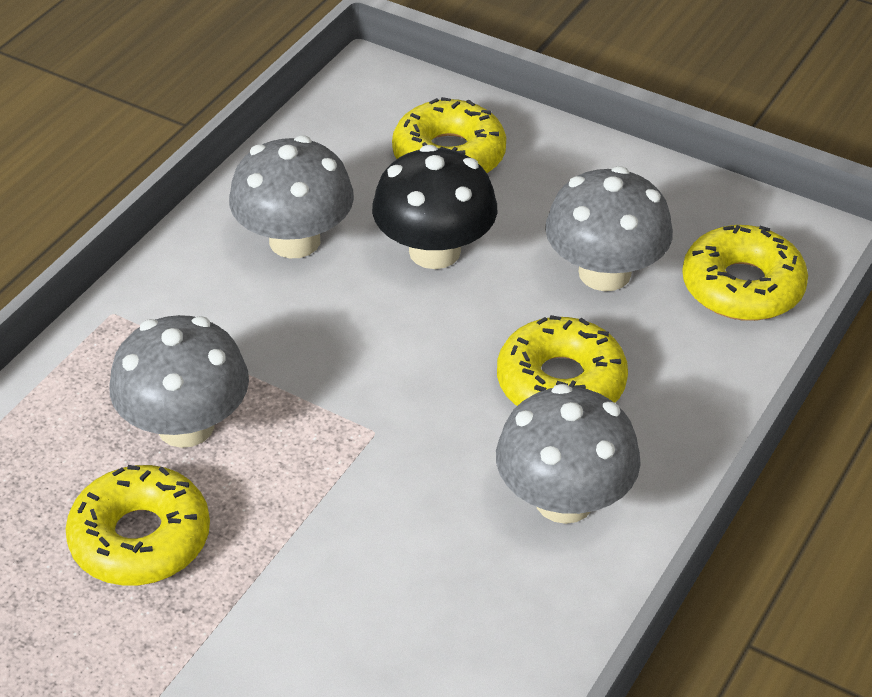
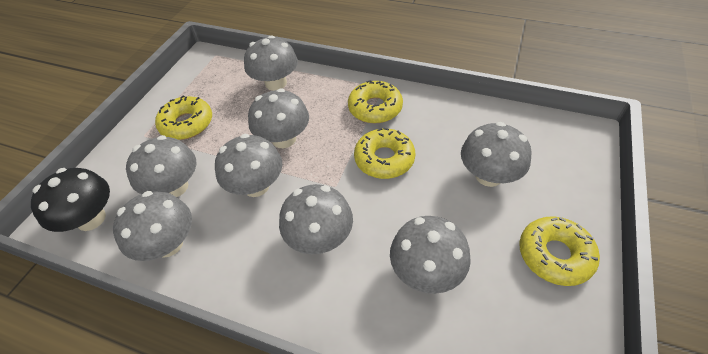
grey mushroom: 4 -> 8

